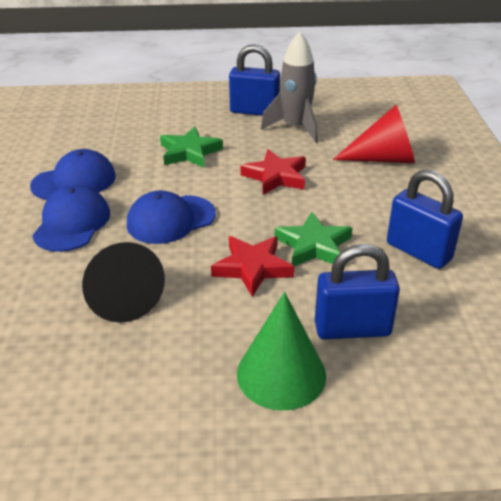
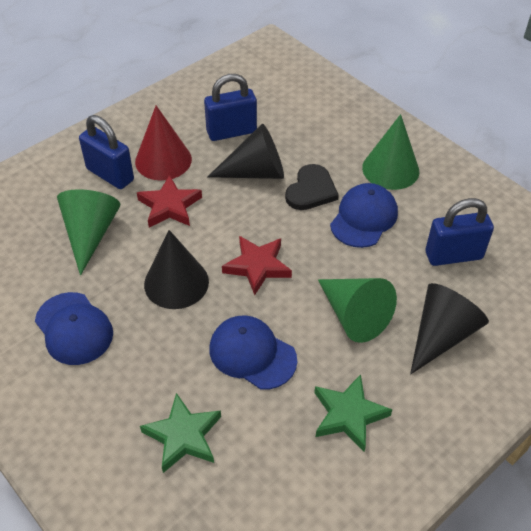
black cone: 1 -> 3
black heart: 0 -> 1
green cone: 1 -> 3
grey rocket: 1 -> 0

